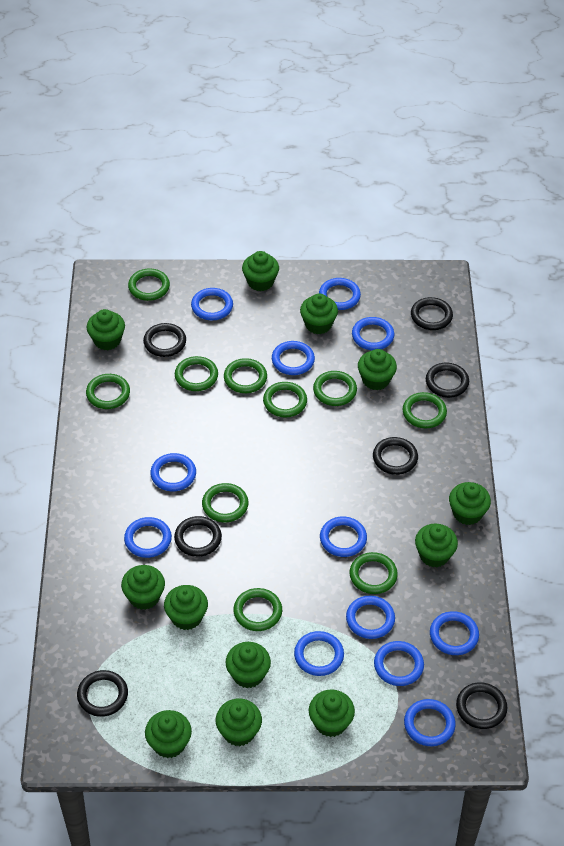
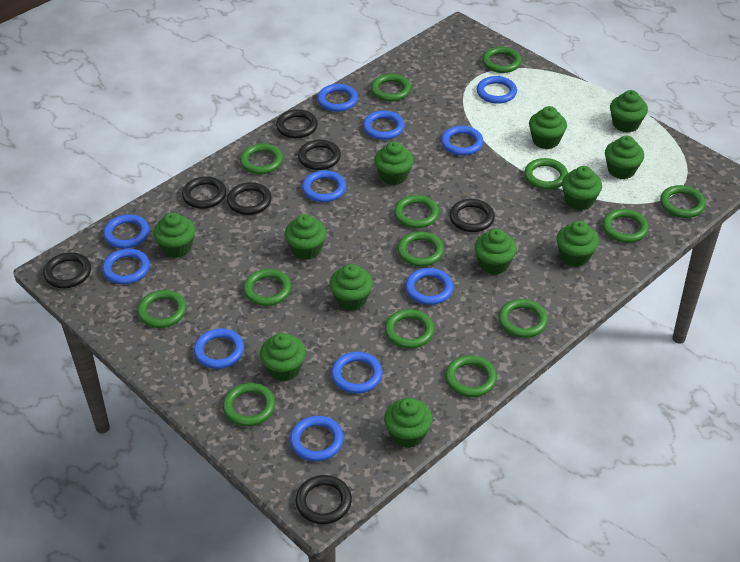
blue ring: 12 -> 11
green ring: 10 -> 14

